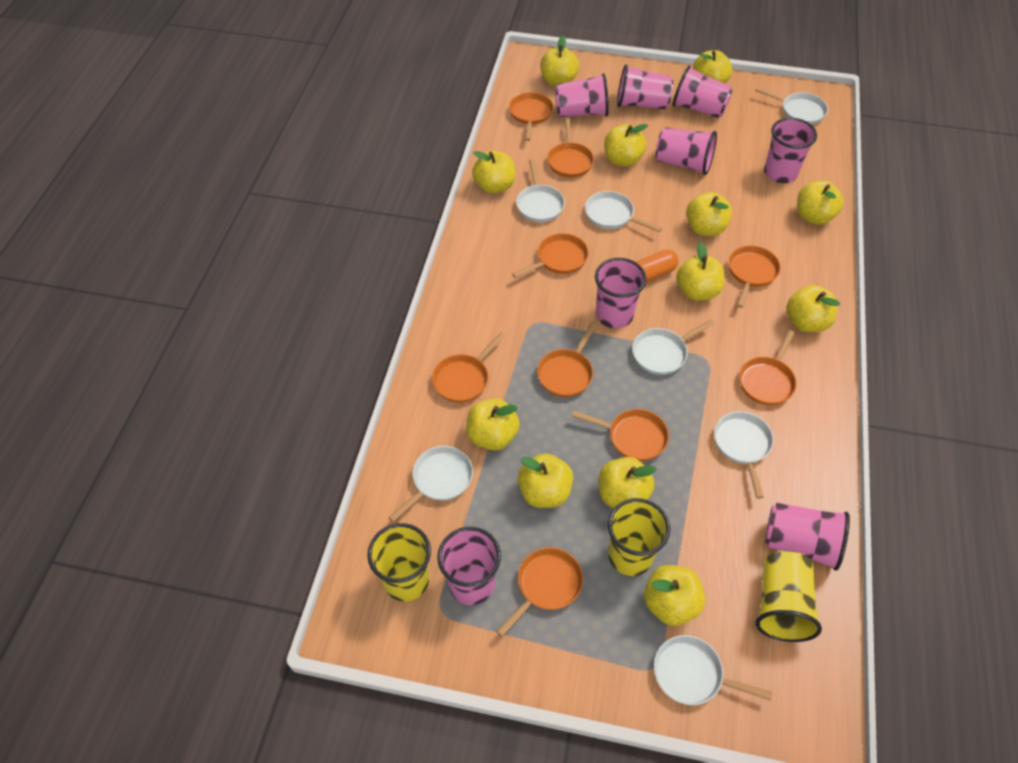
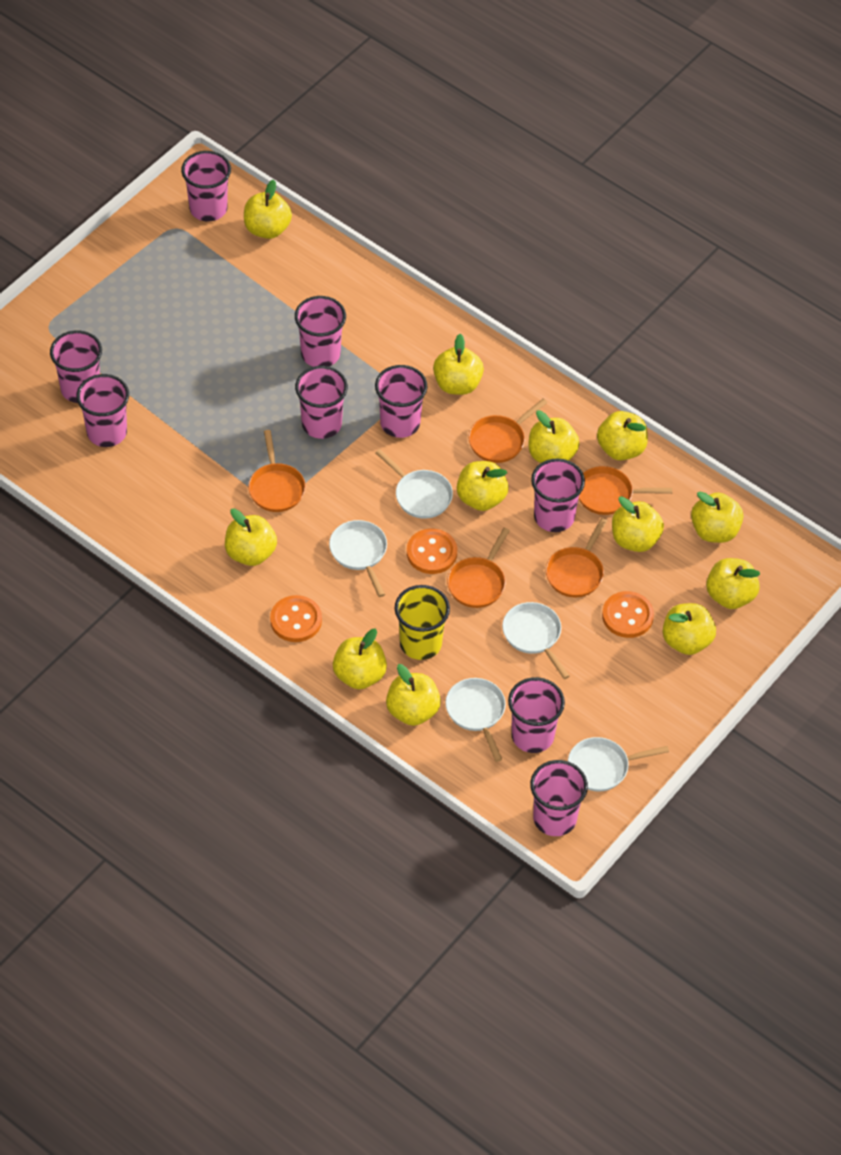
orange button: 0 -> 3
orange capsule: 1 -> 0
orange pan: 9 -> 5
pink cup: 8 -> 9
white pan: 7 -> 5
yellow cup: 3 -> 1

